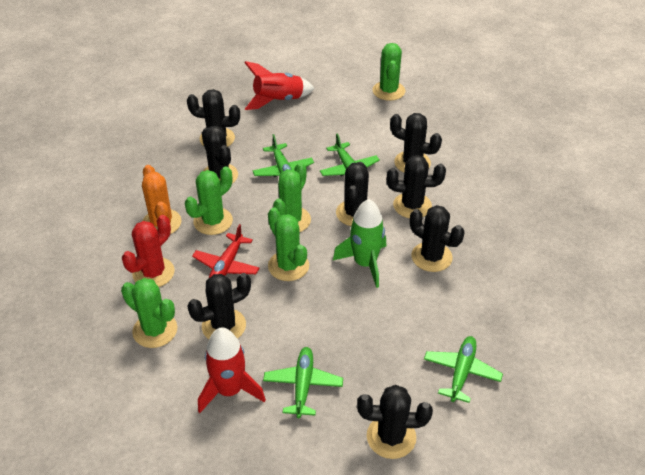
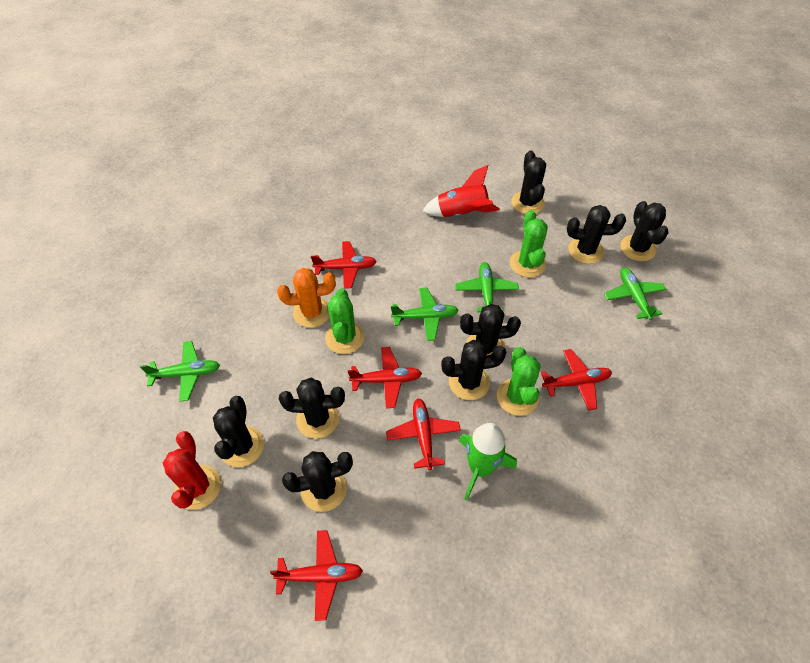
green cactus: 5 -> 3
red plane: 1 -> 5
red rocket: 2 -> 1

